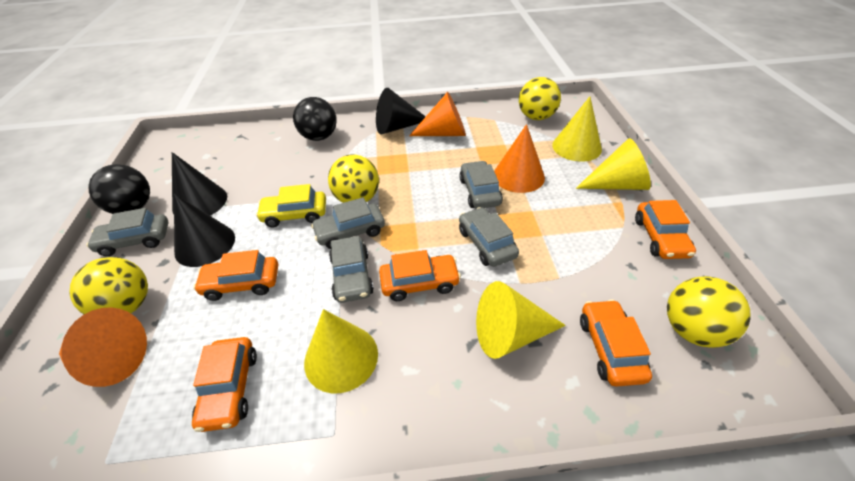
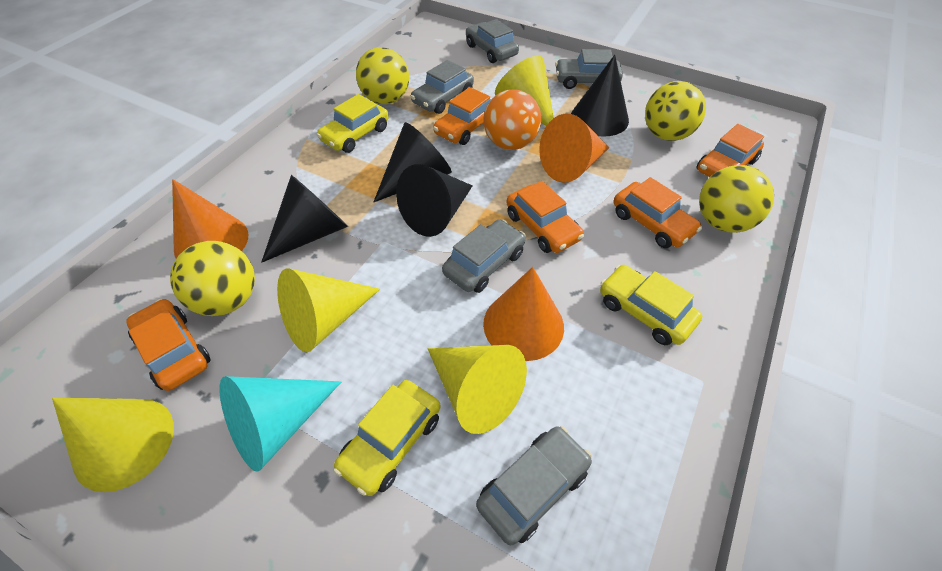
black ball: 2 -> 0
black cone: 3 -> 4
orange ball: 0 -> 1
turquoise cone: 0 -> 1
yellow car: 1 -> 3

